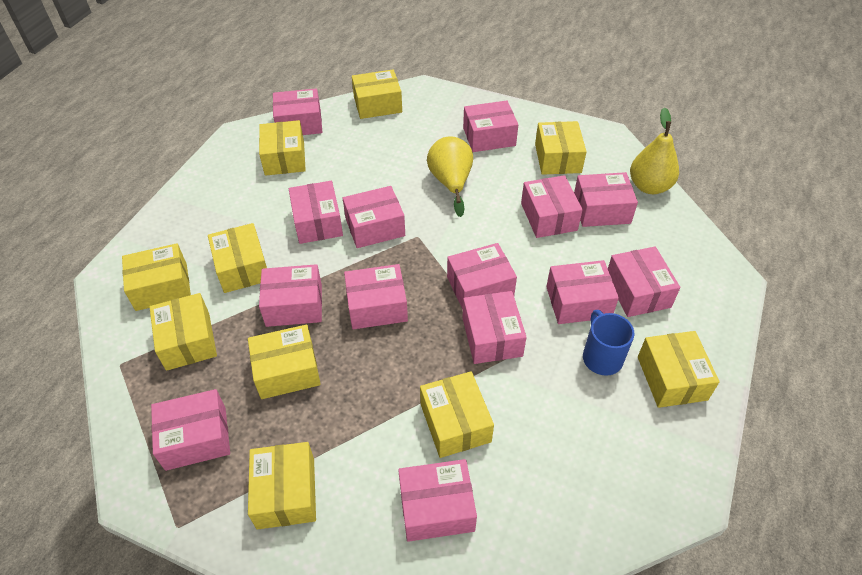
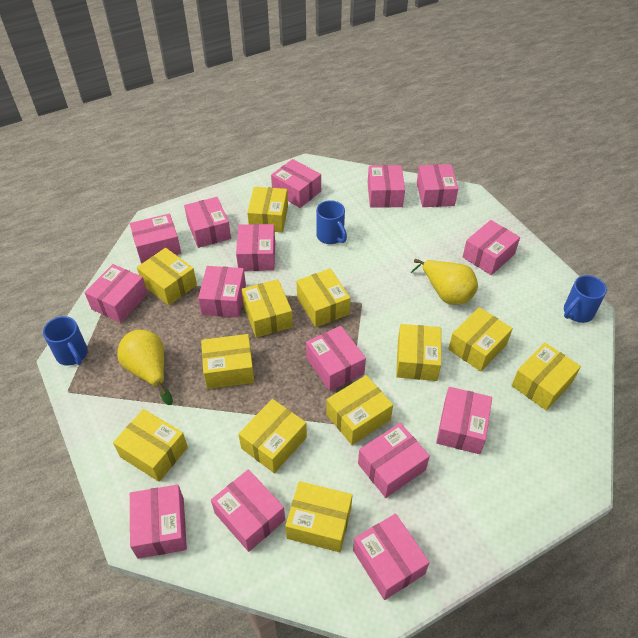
blue mug: 1 -> 3
pink box: 14 -> 15
yellow box: 10 -> 12

